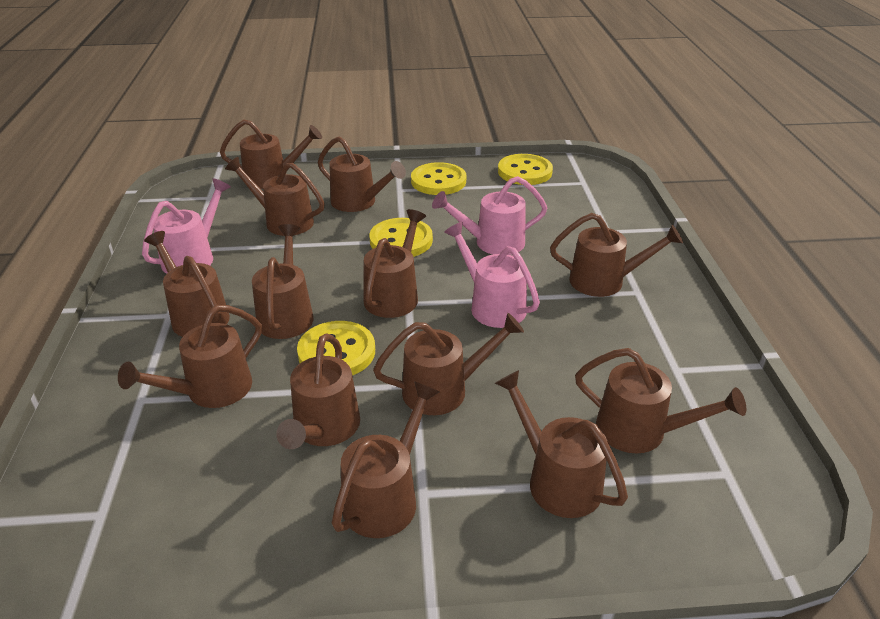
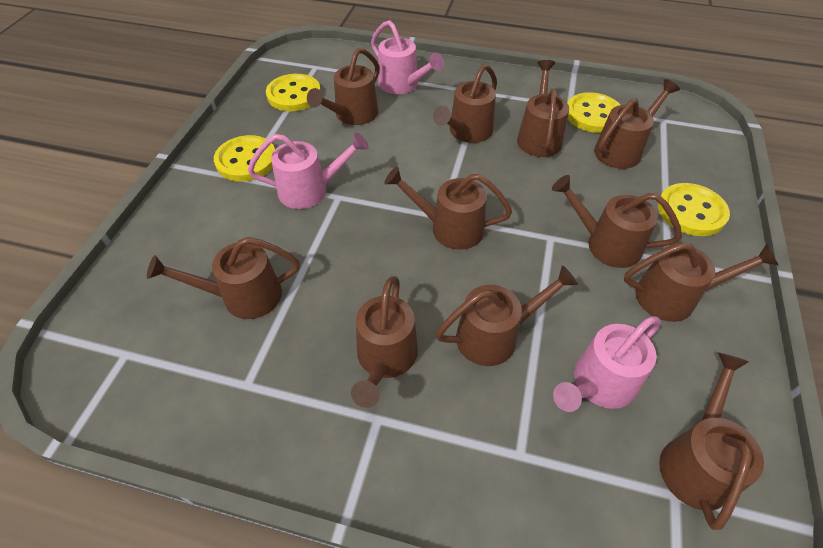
brown watering can: 13 -> 11

